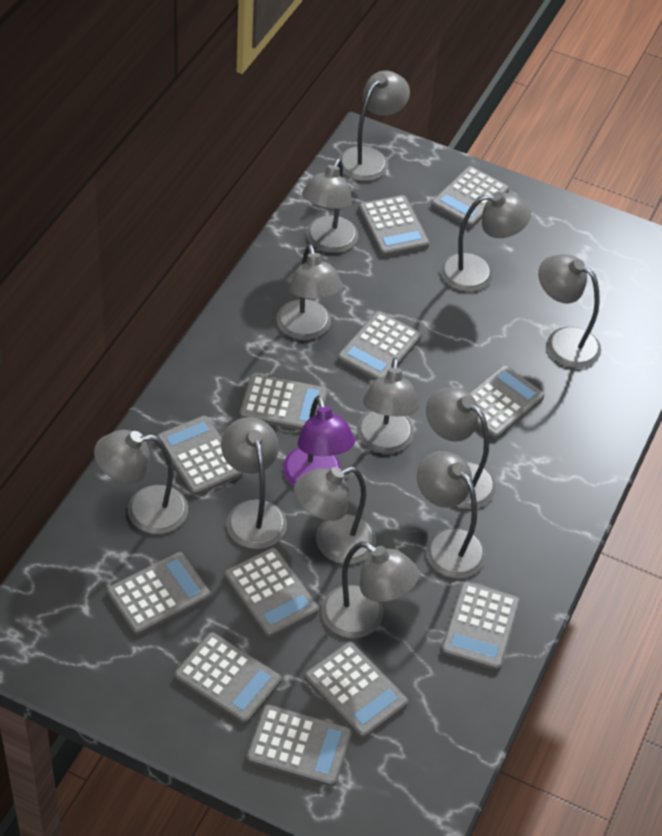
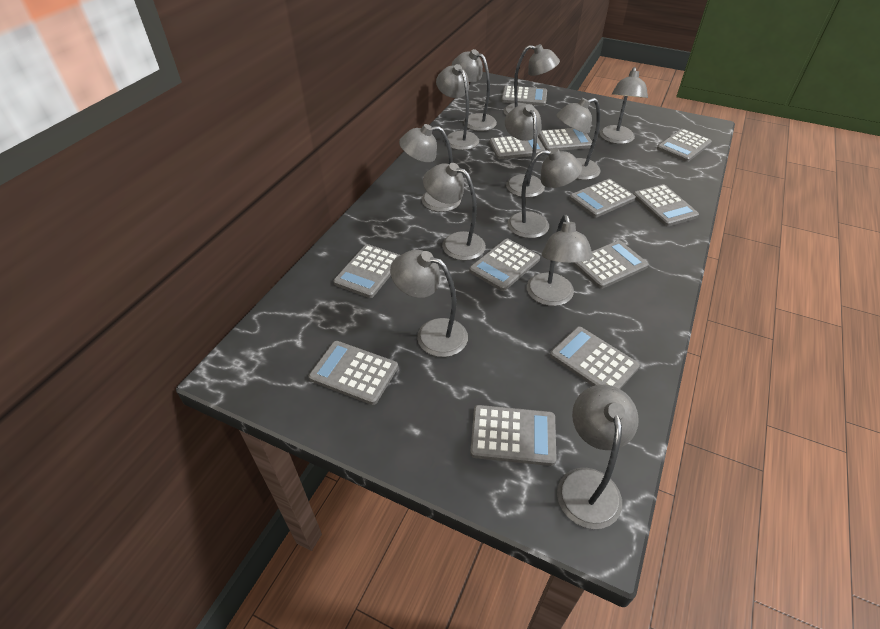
purple lamp: 1 -> 0

